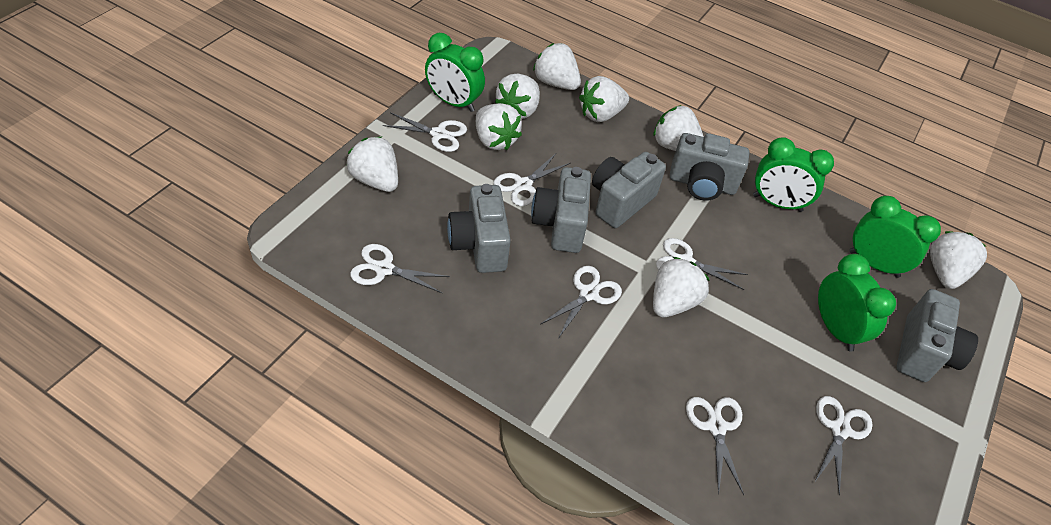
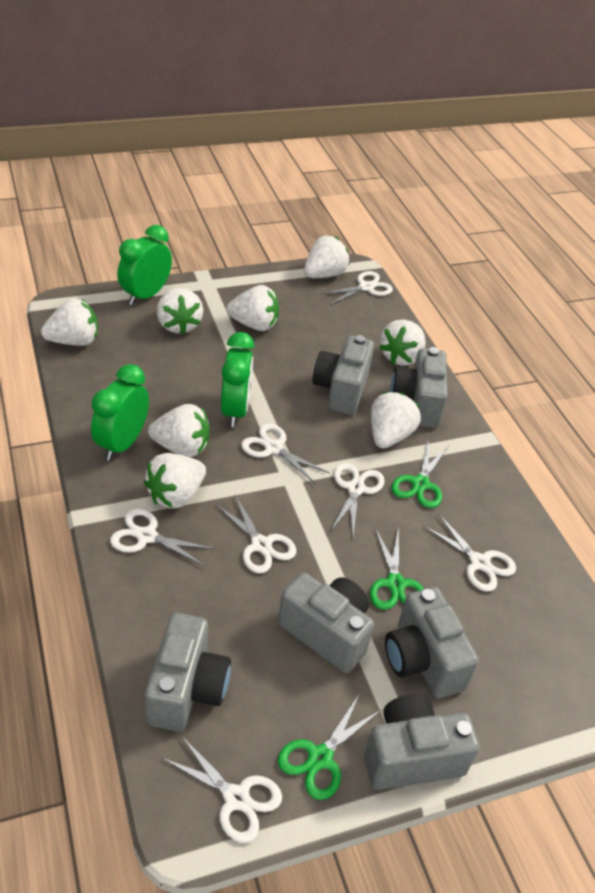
green clock: 4 -> 3
green scissors: 0 -> 3
grey camera: 5 -> 6

